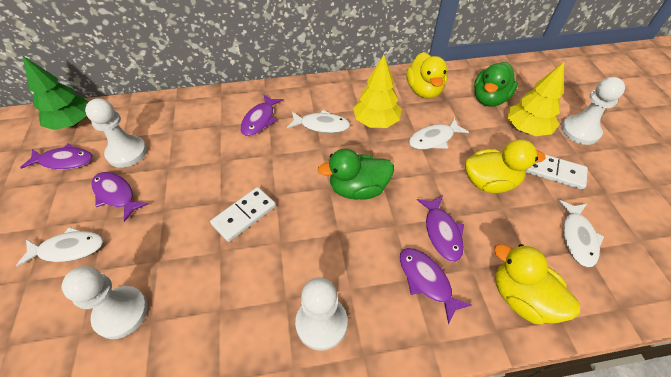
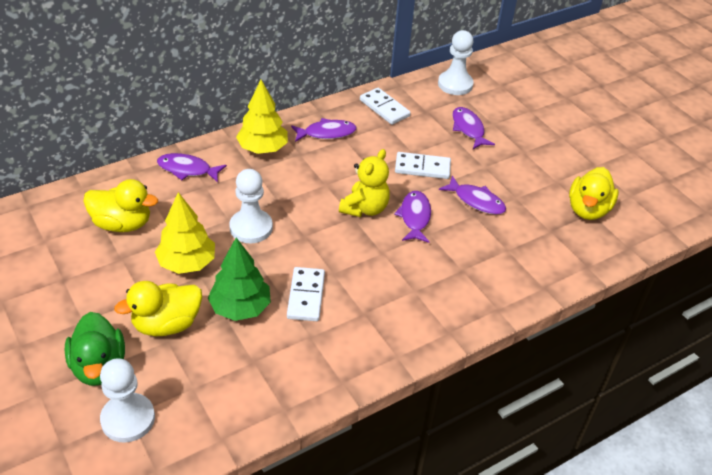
green duck: 2 -> 1
white domino: 2 -> 3
white fish: 4 -> 0
white pawn: 4 -> 3
yellow teddy bear: 0 -> 1

